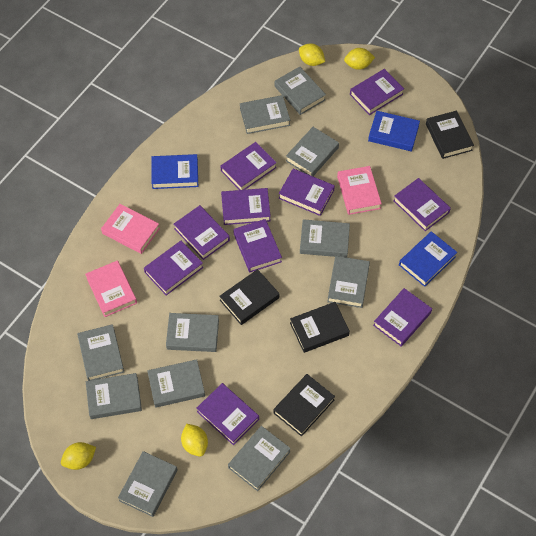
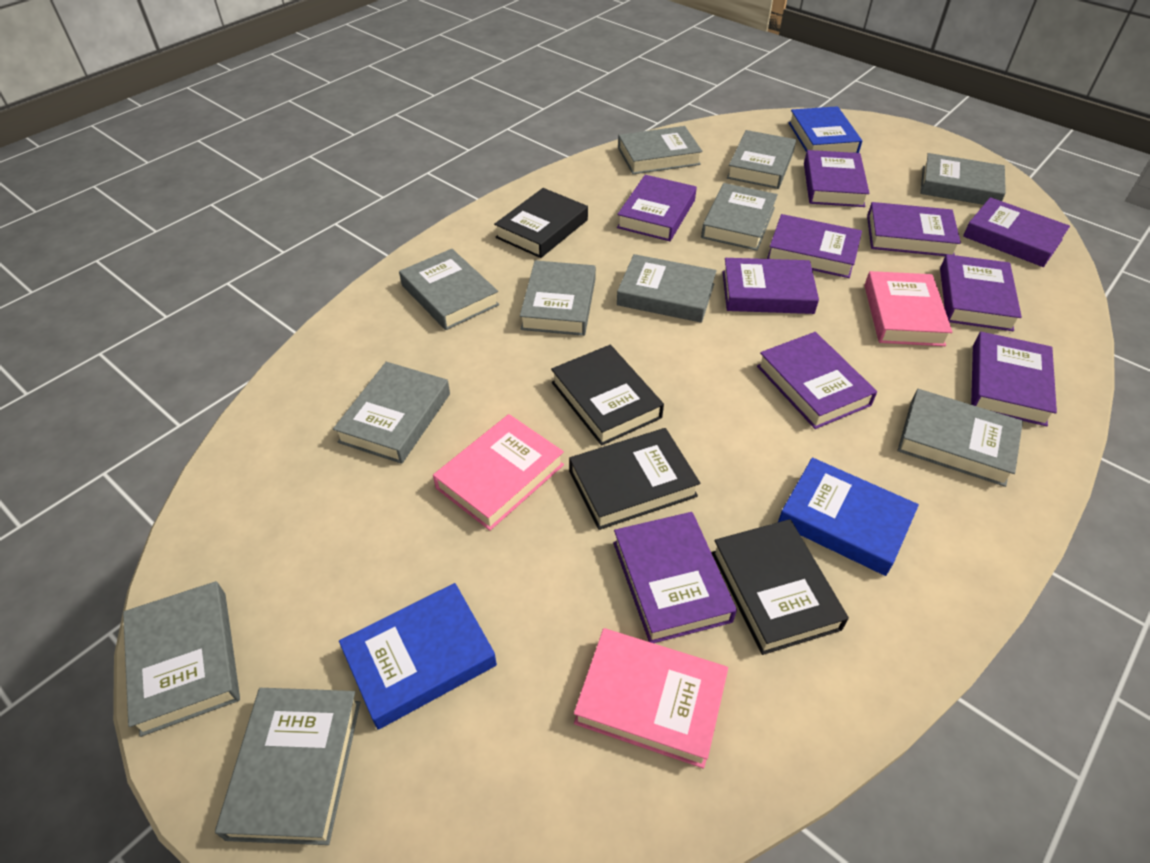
yellow lemon: 4 -> 0

